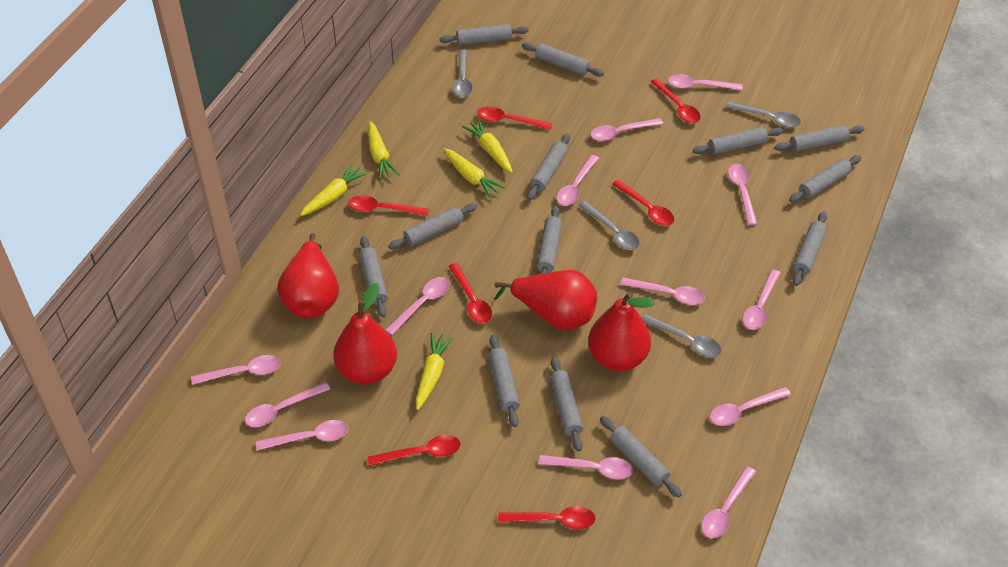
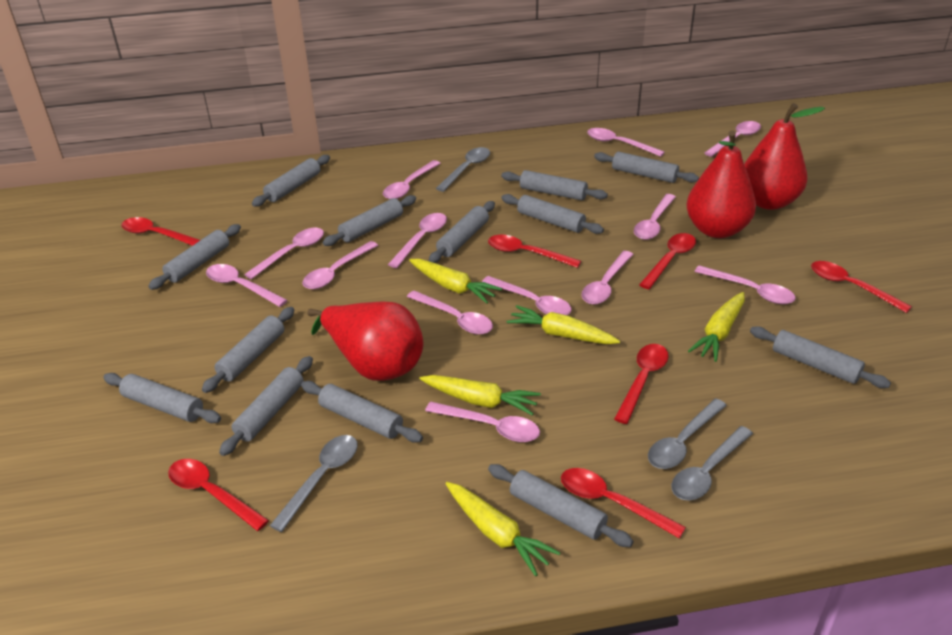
red pear: 4 -> 3

